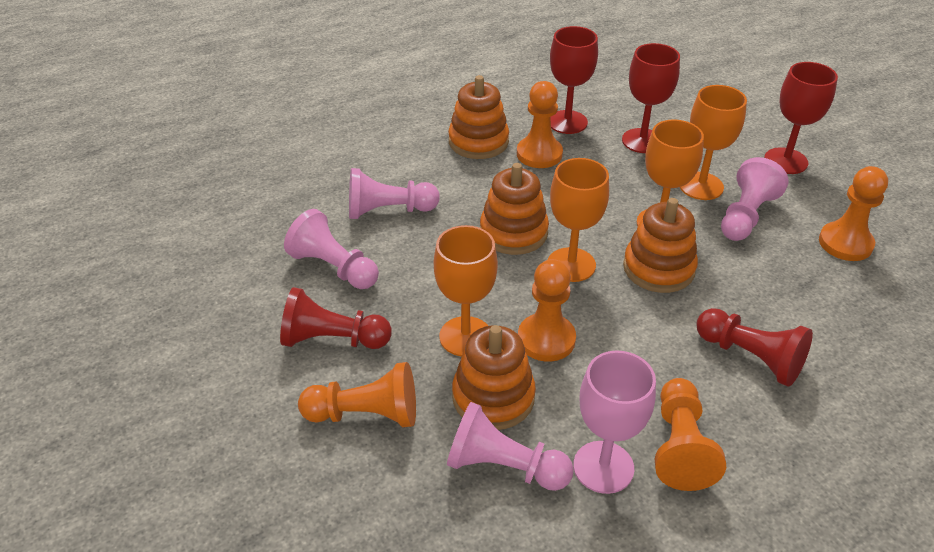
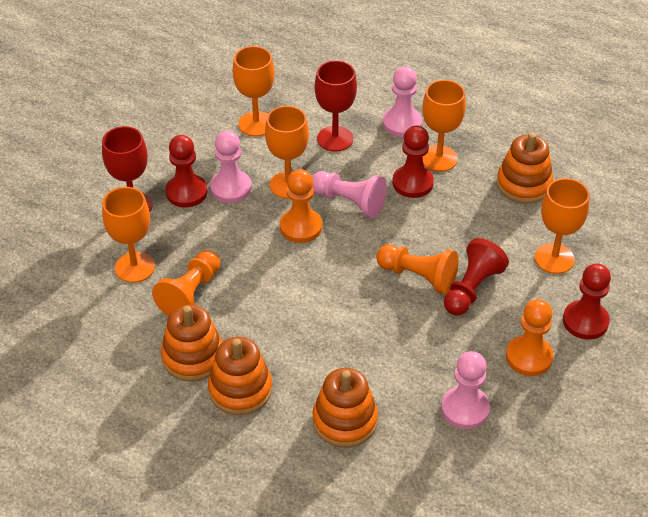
orange goblet: 4 -> 5
orange pawn: 5 -> 4
pink goblet: 1 -> 0
red goblet: 3 -> 2
red pawn: 2 -> 4

